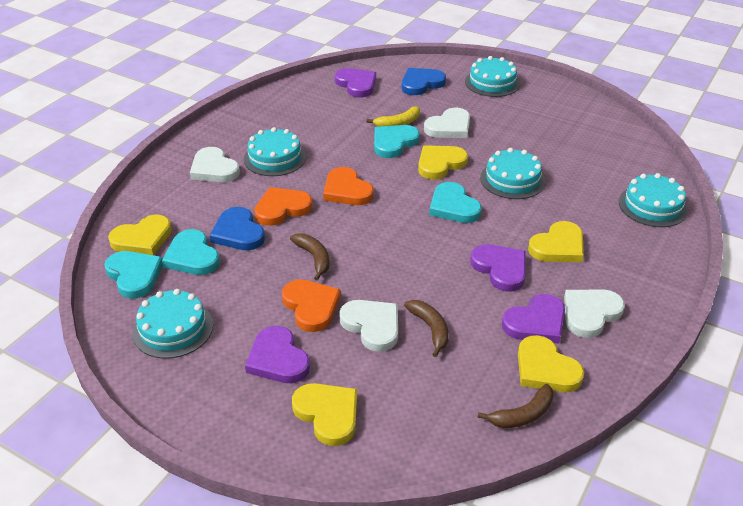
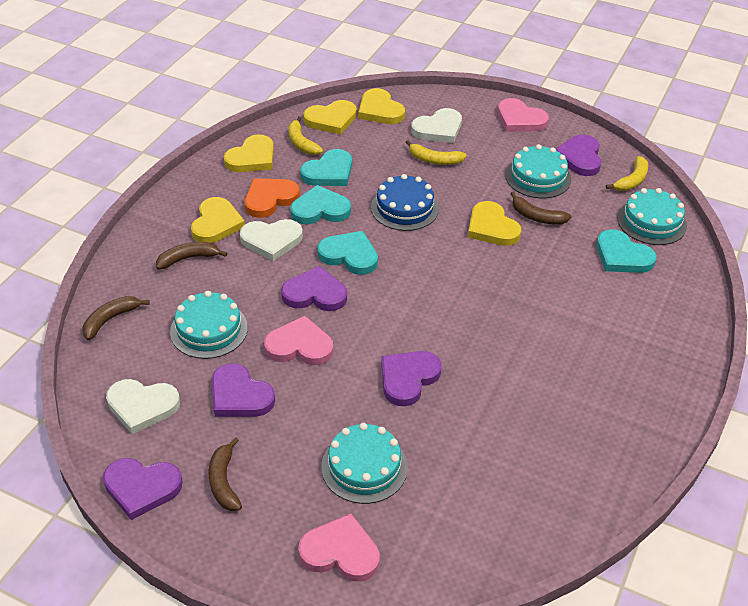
blue cake: 0 -> 1
blue heart: 2 -> 0
brown banana: 3 -> 4
orange heart: 3 -> 1
pink heart: 0 -> 3
purple heart: 4 -> 5
turquoise cake: 5 -> 4
white heart: 4 -> 3
yellow banana: 1 -> 3

